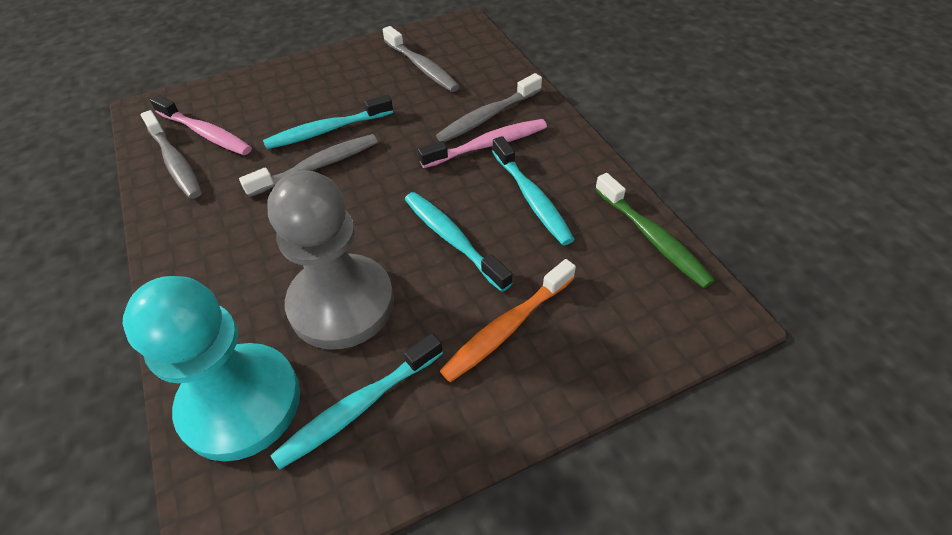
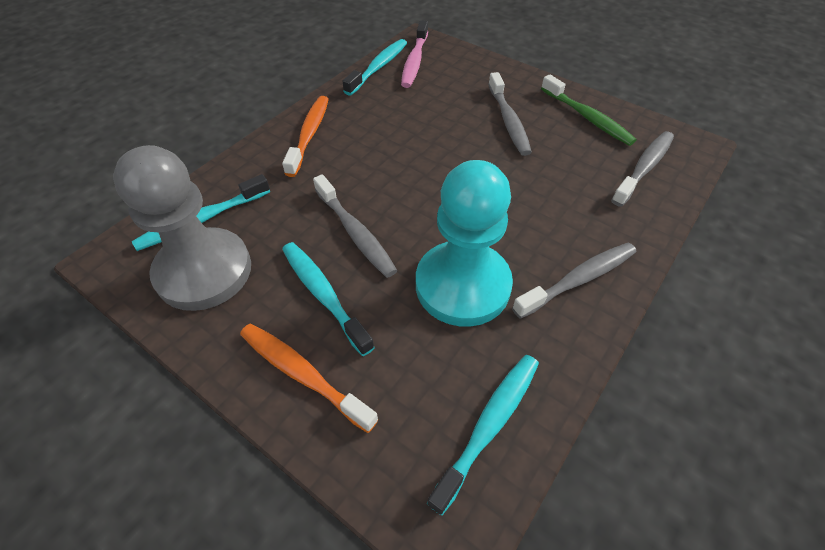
orange toothbrush: 1 -> 2
pink toothbrush: 2 -> 1

